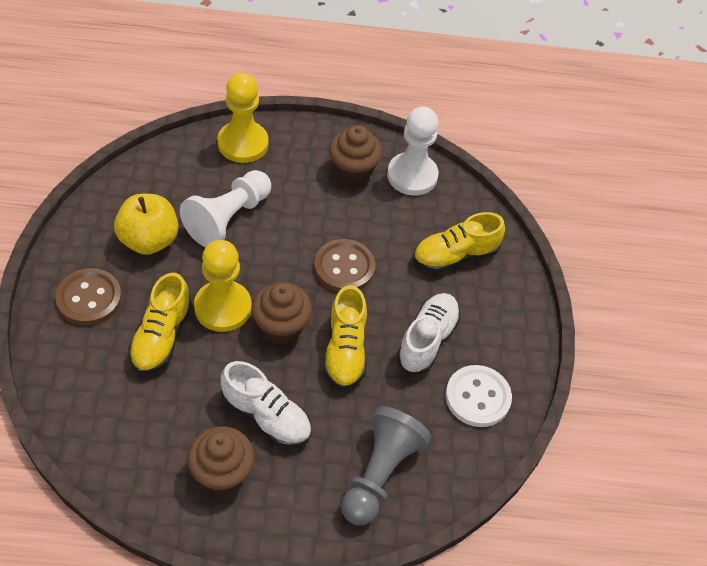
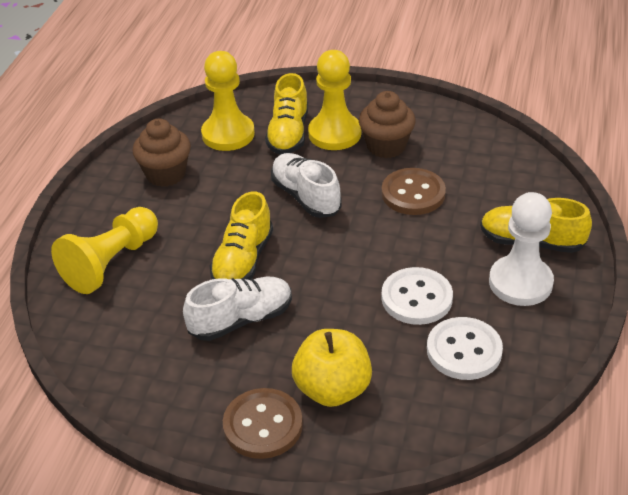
brown cupcake: 3 -> 2
grey pawn: 1 -> 0
white button: 1 -> 2
white pawn: 2 -> 1
yellow pawn: 2 -> 3

